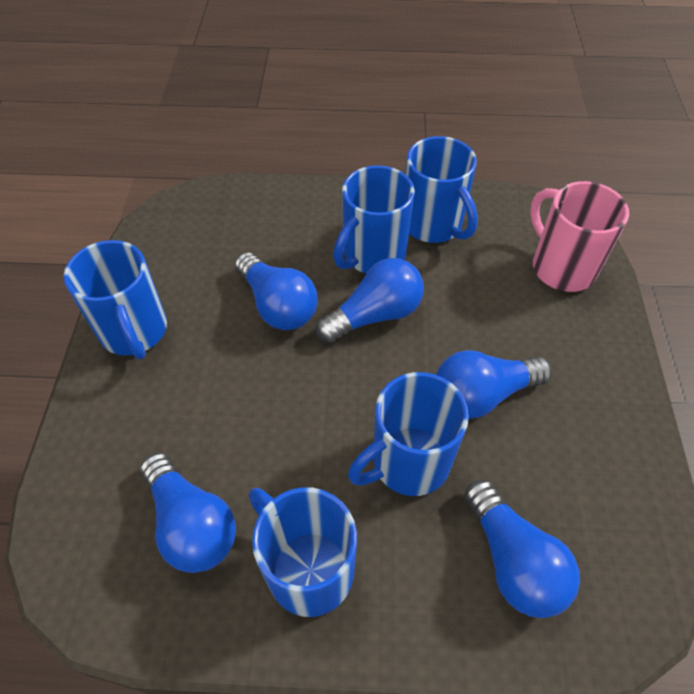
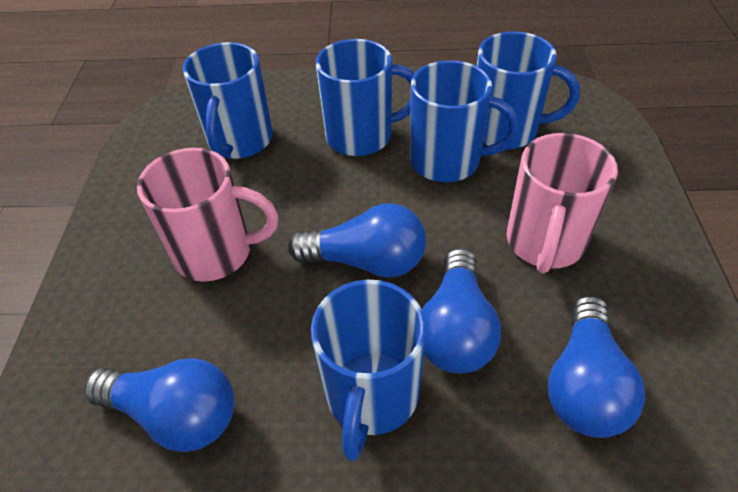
blue light bulb: 5 -> 4
pink mug: 1 -> 2

